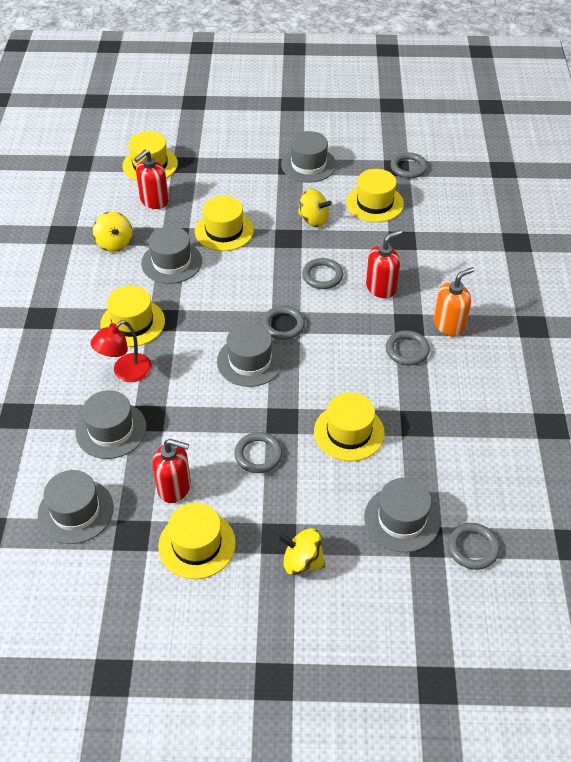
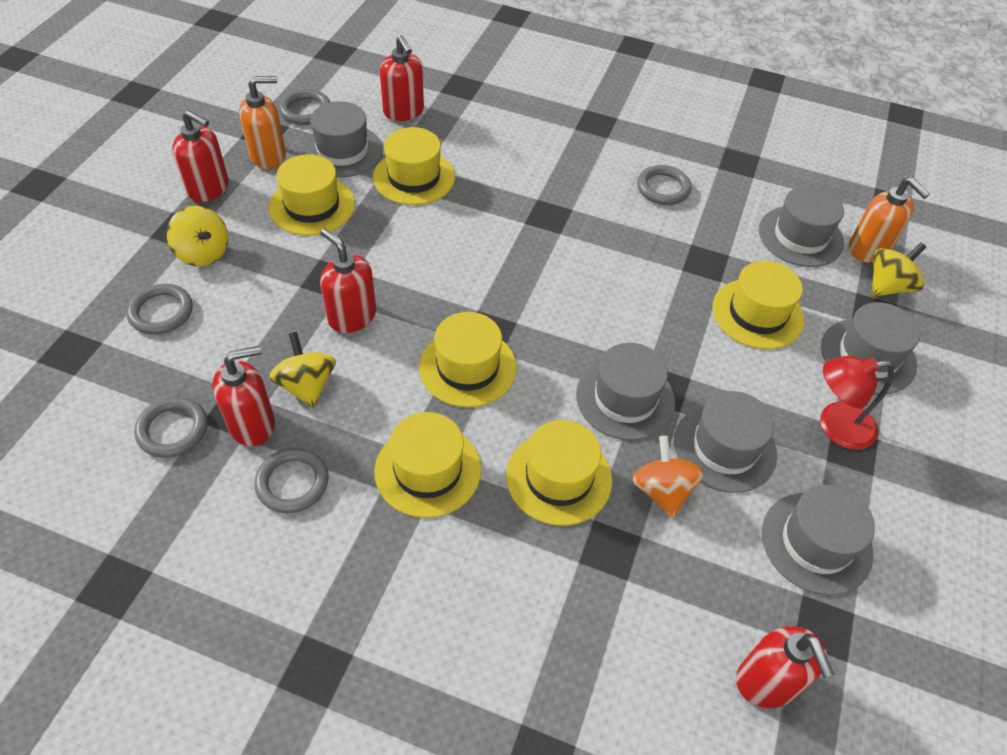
grey ring: 6 -> 5
orange soap dispenser: 1 -> 2
orange spinning top: 0 -> 1
red soap dispenser: 3 -> 5

